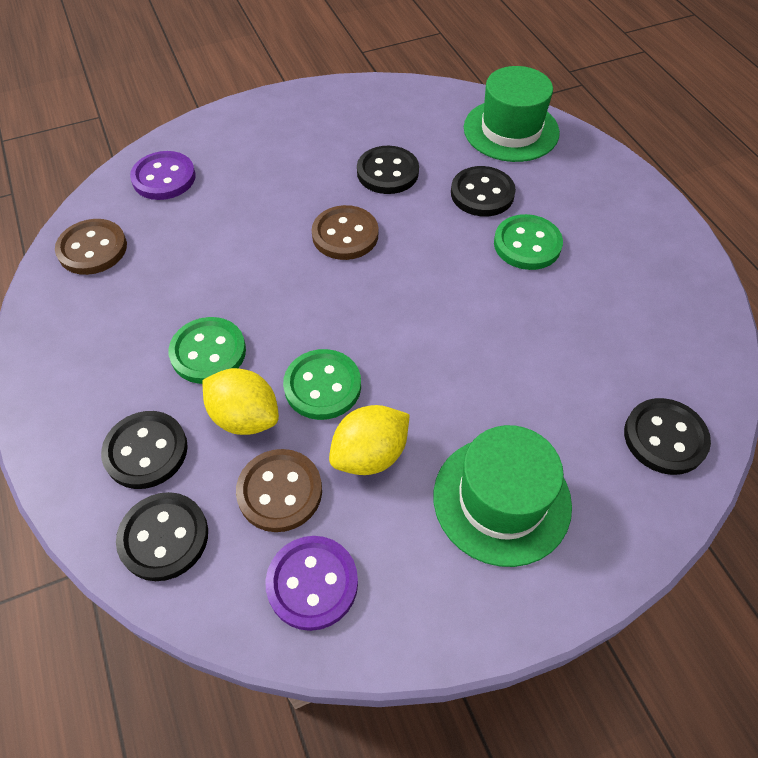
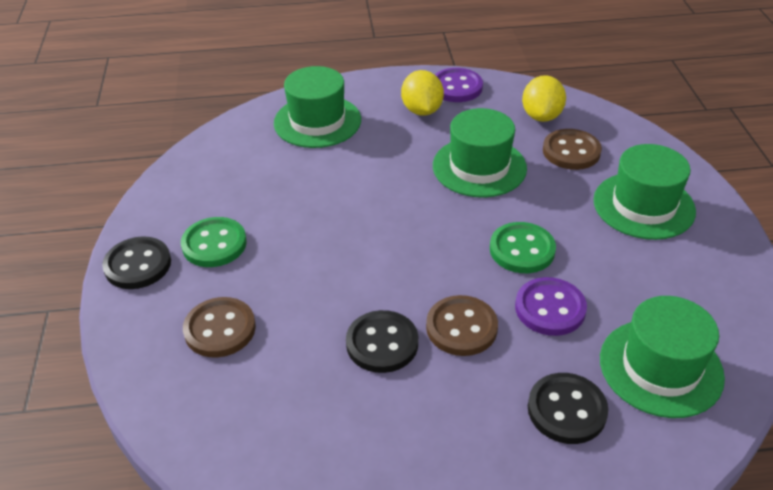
black button: 5 -> 3
green button: 3 -> 2
green hat: 2 -> 4

